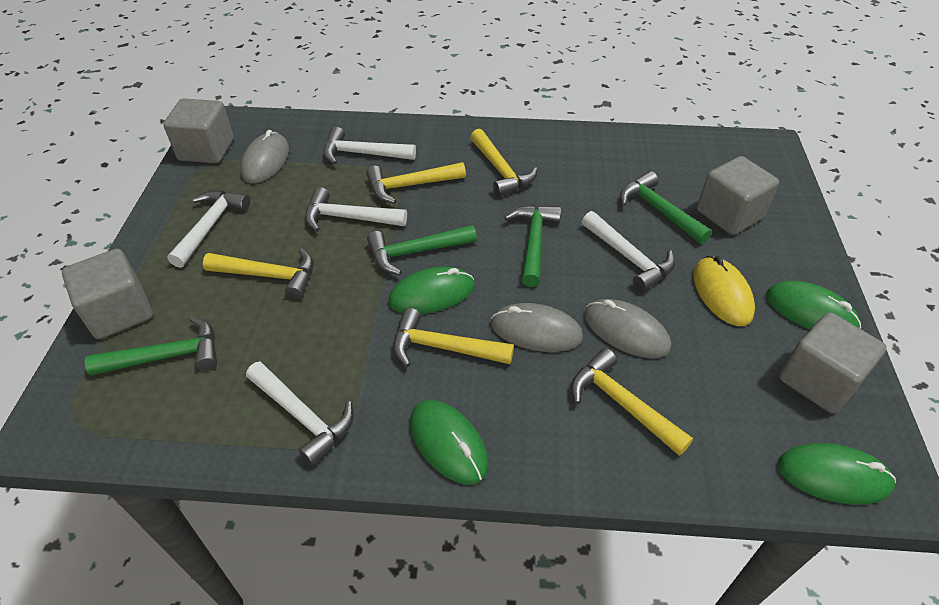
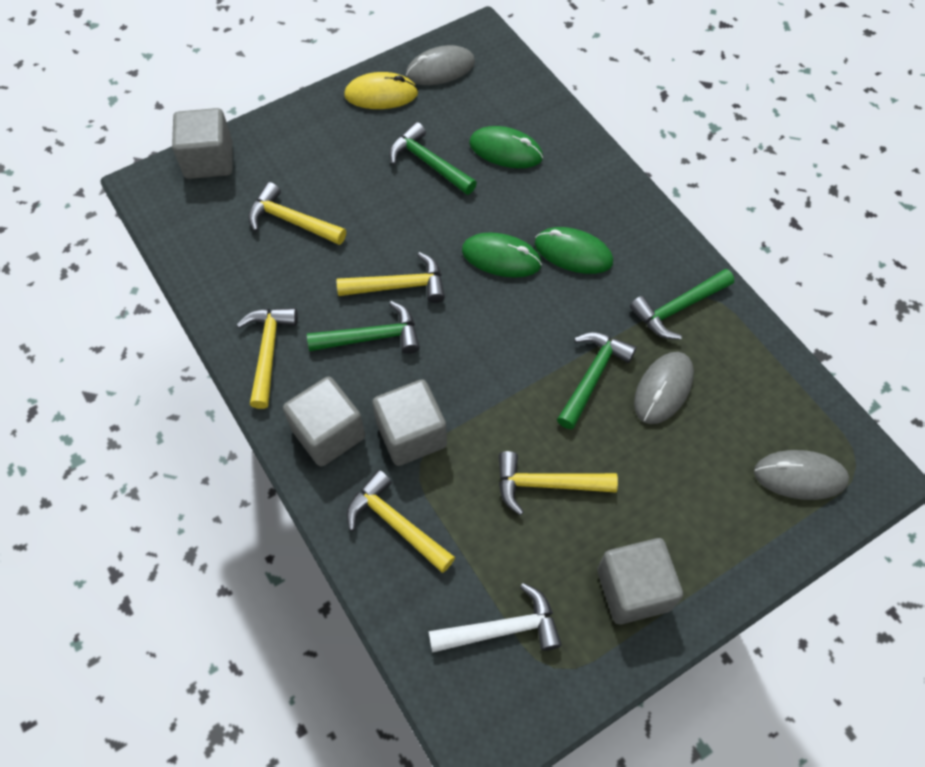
green mouse: 4 -> 3
white hammer: 5 -> 1

